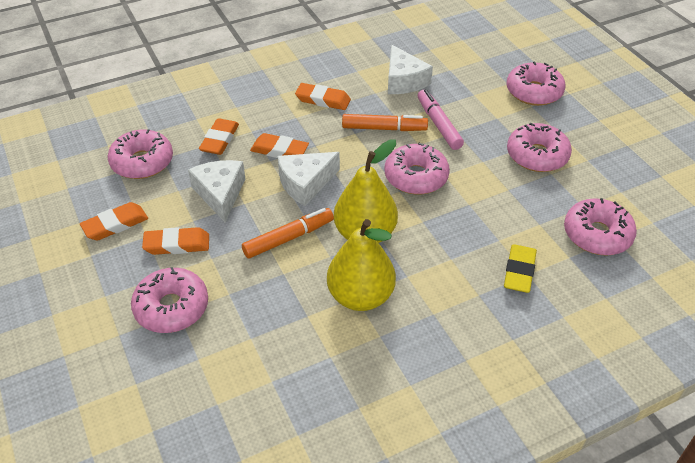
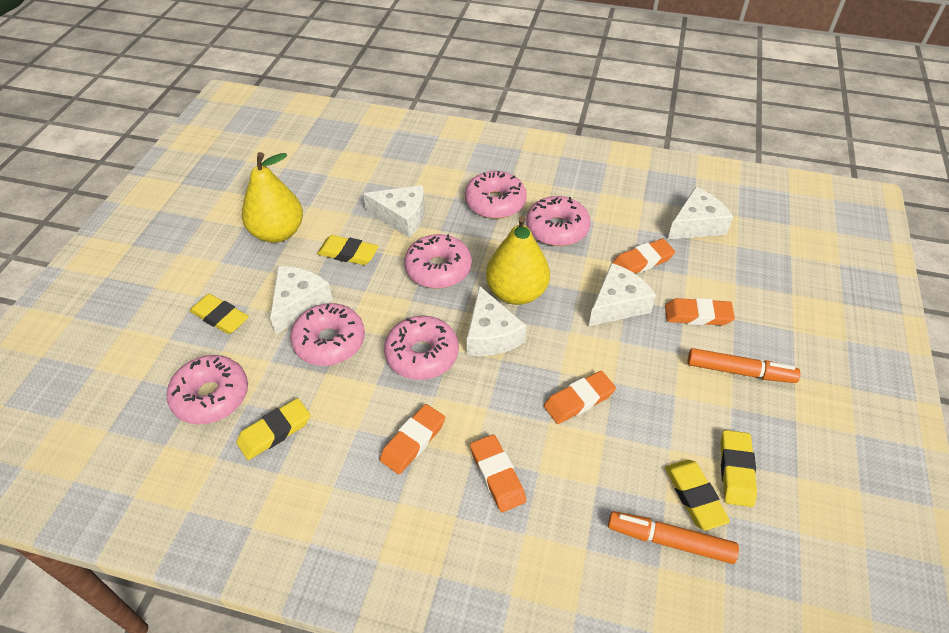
pink marker: 1 -> 0
white cheese: 3 -> 5
yellow eraser: 1 -> 5

